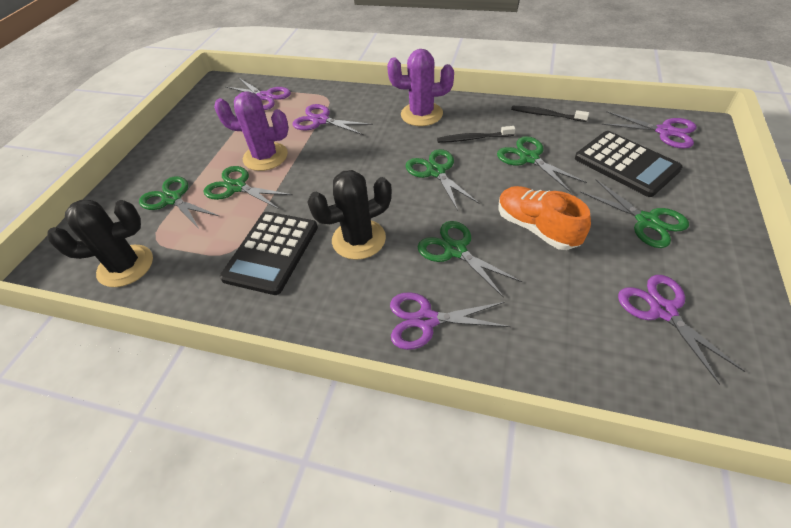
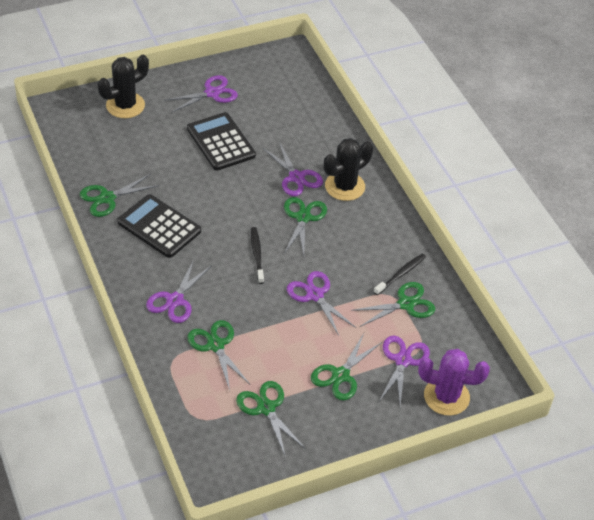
orange shoe: 1 -> 0
purple cactus: 2 -> 1

